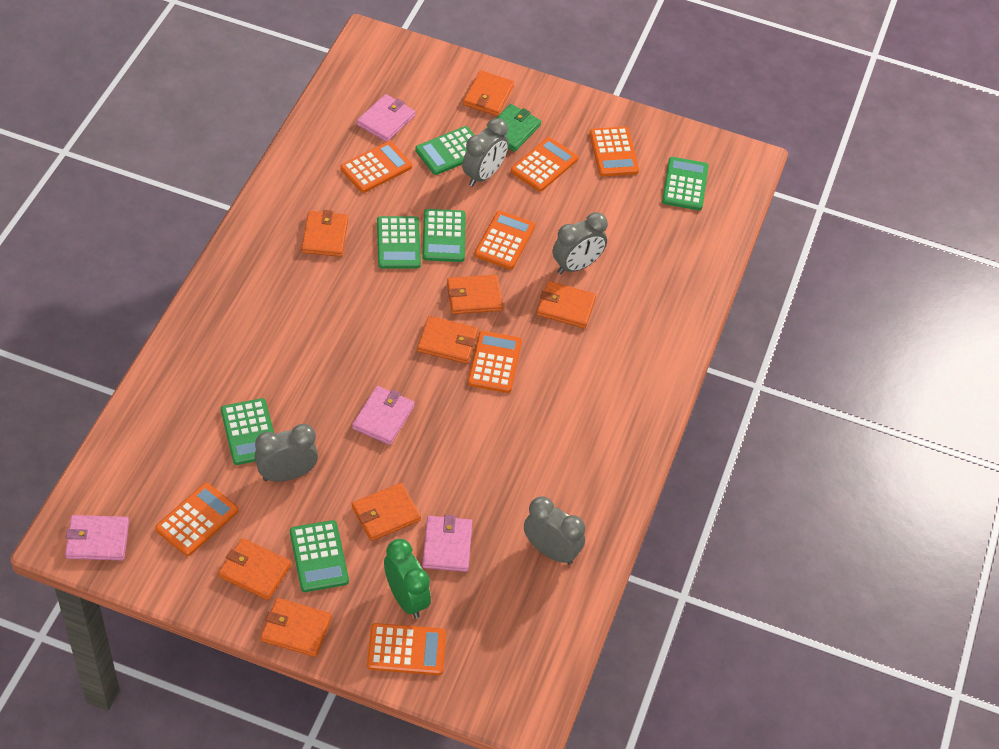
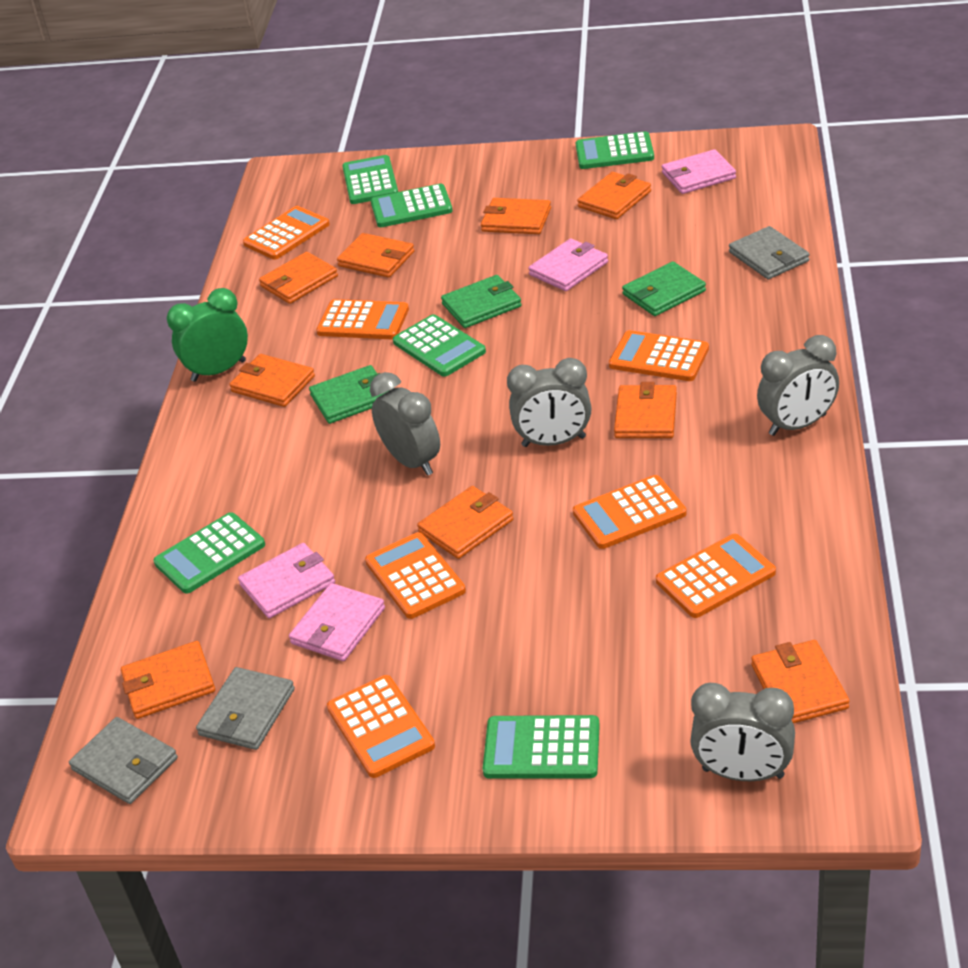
green wallet: 1 -> 3
grey wallet: 0 -> 3
orange wallet: 8 -> 9

